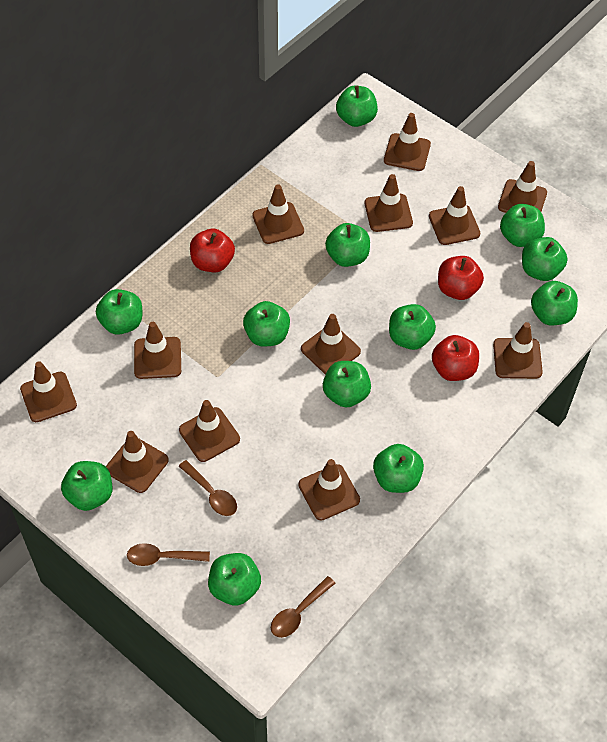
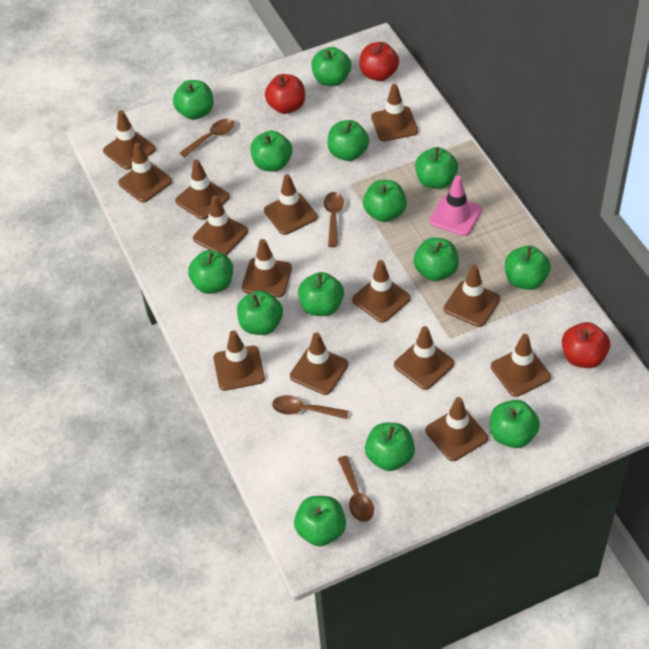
brown spoon: 3 -> 4
brown traffic cone: 12 -> 14
green apple: 12 -> 14
pink traffic cone: 0 -> 1

